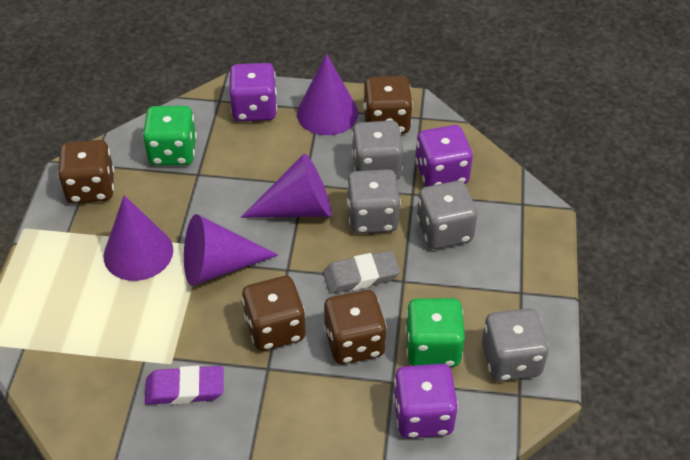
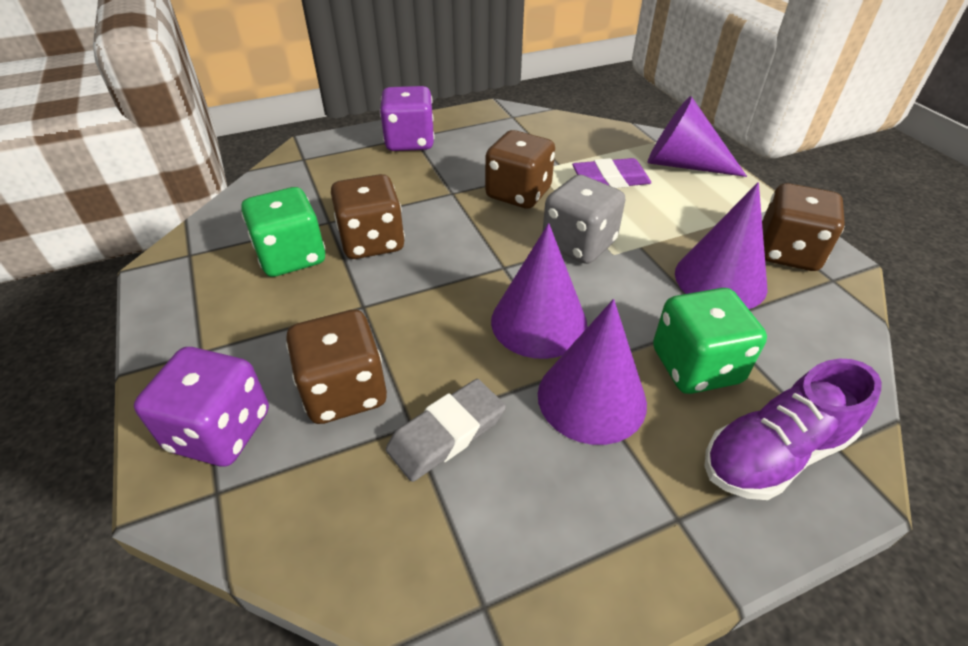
grey dice: 4 -> 1
purple dice: 3 -> 2
purple shoe: 0 -> 1

